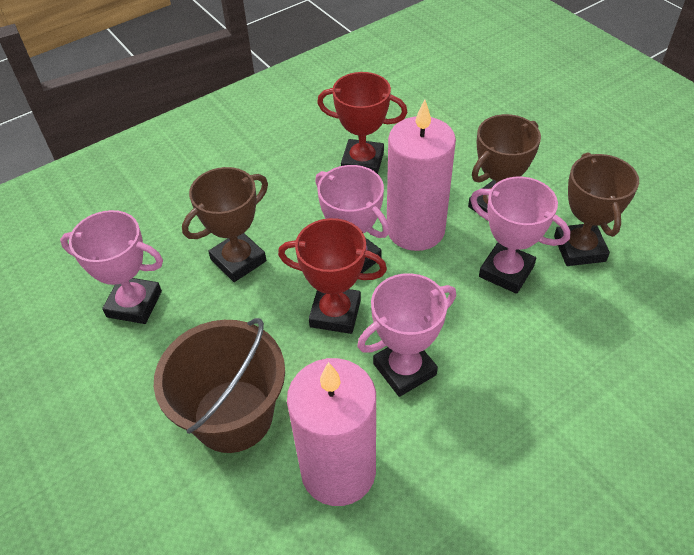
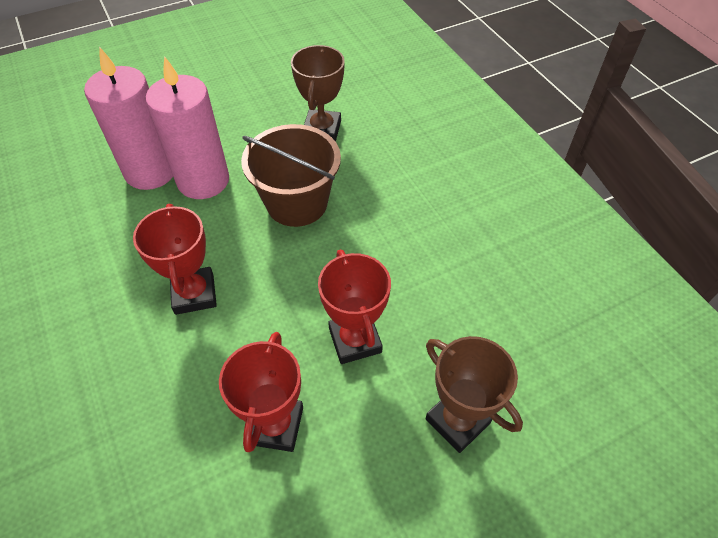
brown trophy: 3 -> 2
pink trophy: 4 -> 0
red trophy: 2 -> 3

